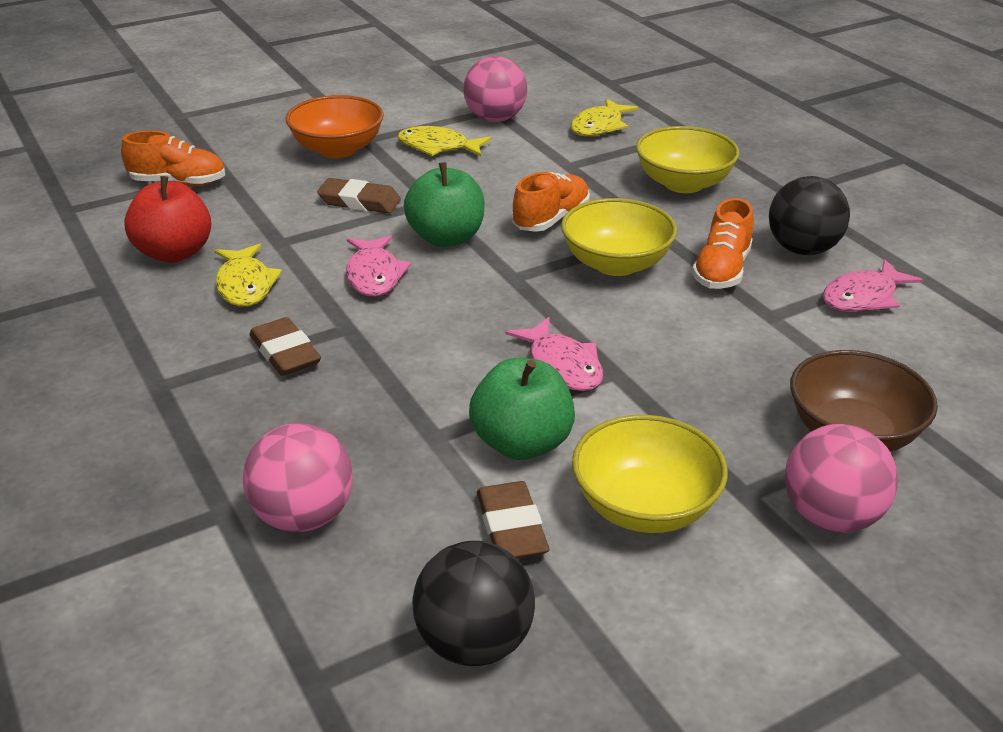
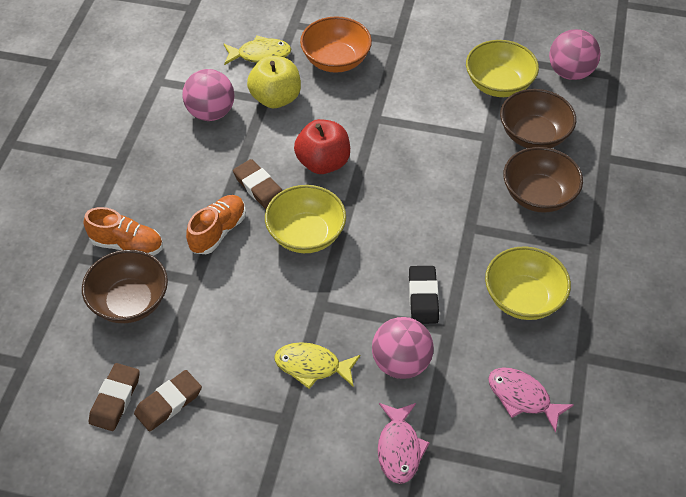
black ball: 2 -> 0
black eraser: 0 -> 1
brown bowl: 1 -> 3
green apple: 2 -> 0
orange shoe: 3 -> 2
pink fish: 3 -> 2
yellow apple: 0 -> 1
yellow fish: 3 -> 2

